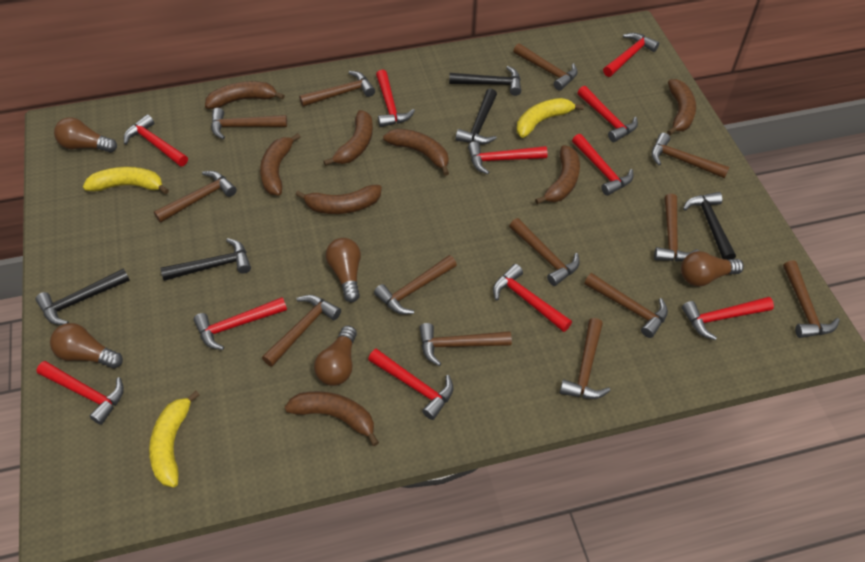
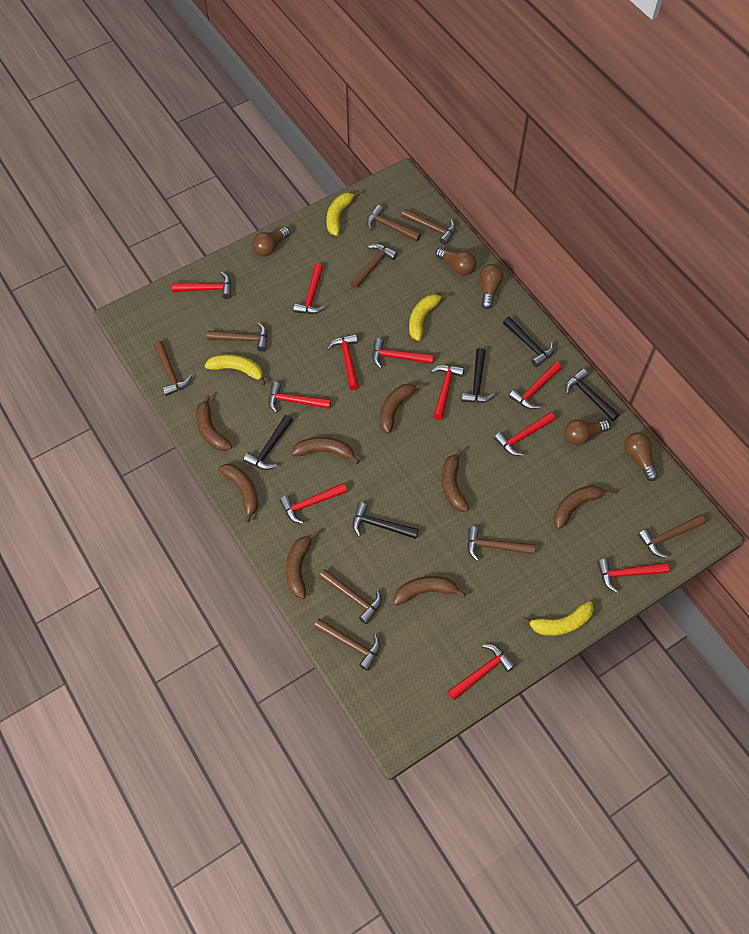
brown hammer: 13 -> 9
yellow banana: 3 -> 4

